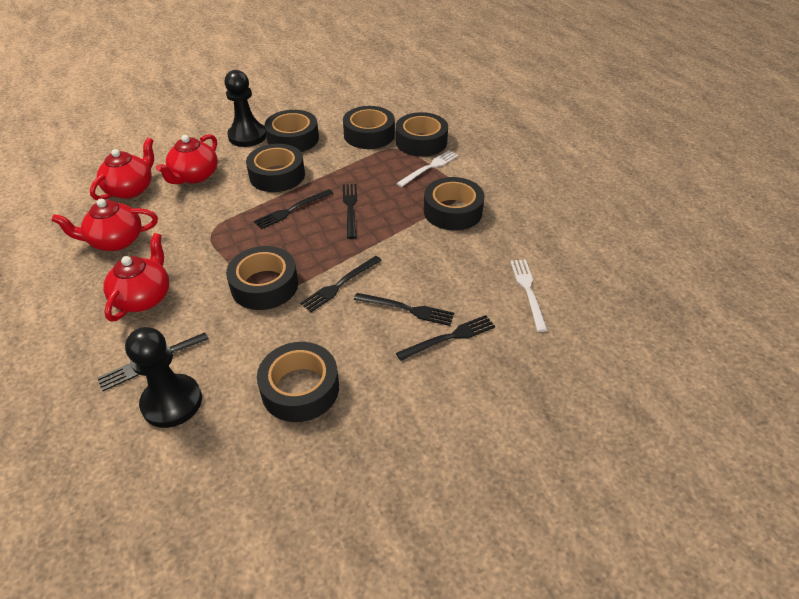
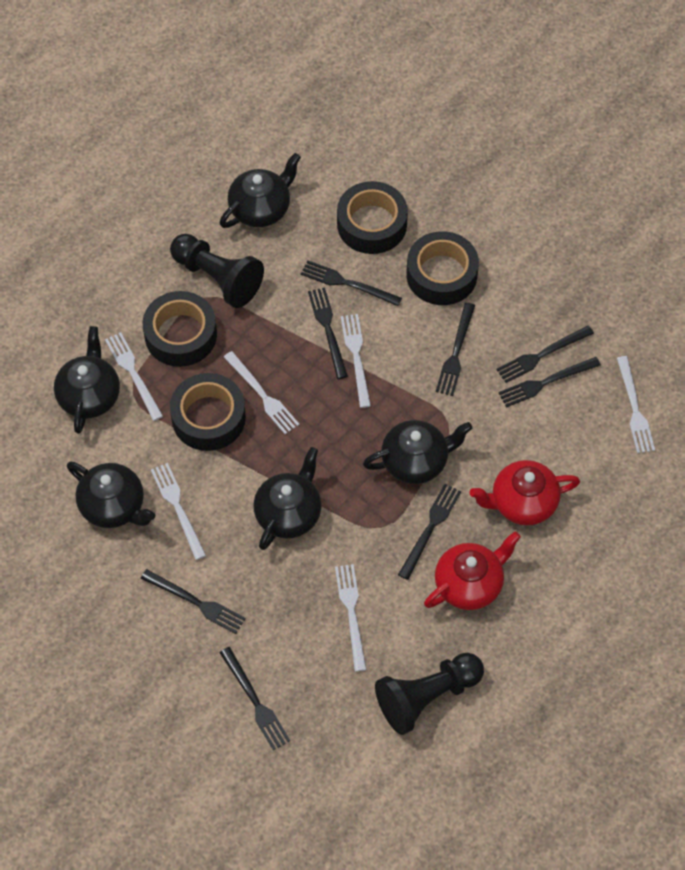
black fork: 6 -> 8
black tape: 7 -> 4
black teapot: 0 -> 5
red teapot: 4 -> 2
white fork: 2 -> 6

